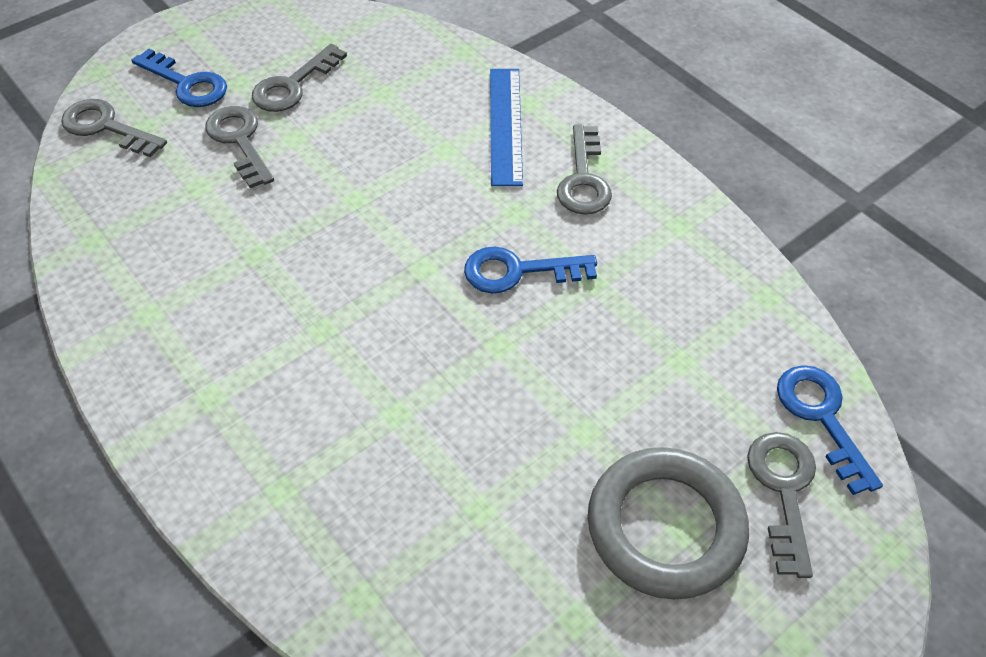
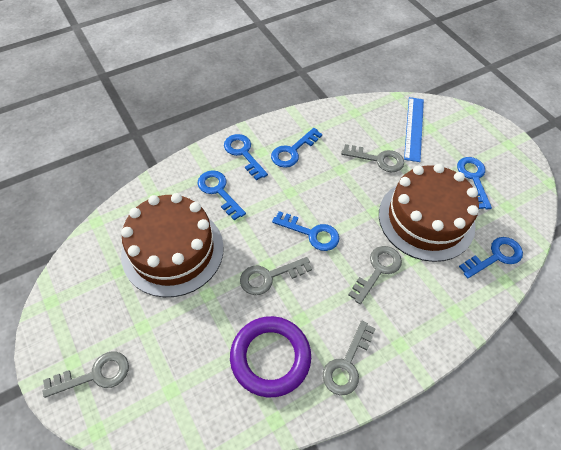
blue key: 3 -> 6
brown cake: 0 -> 2
grey ring: 1 -> 0
purple ring: 0 -> 1

